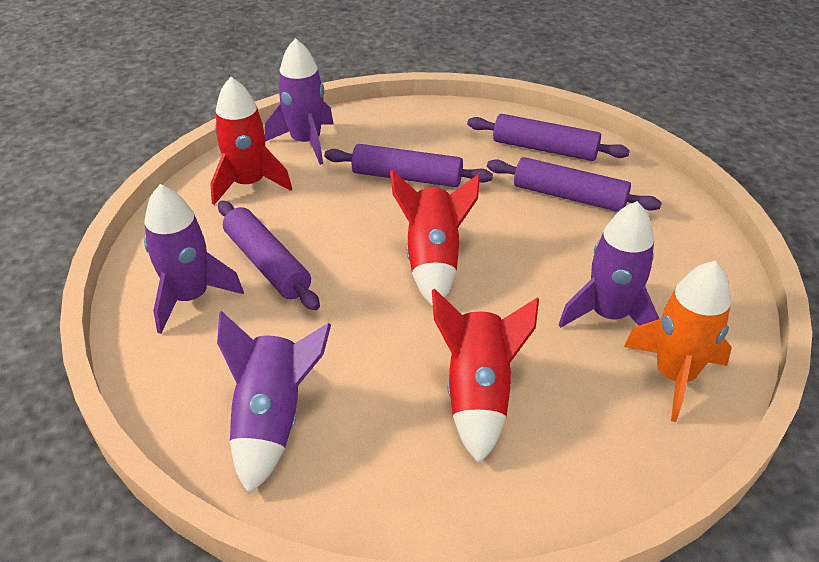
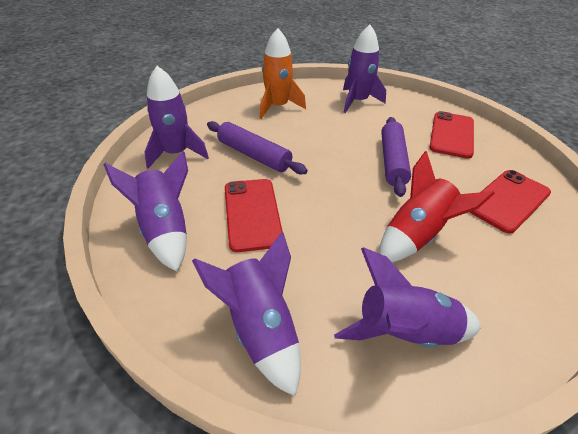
purple rocket: 4 -> 5
purple rolling pin: 4 -> 2
red phone: 0 -> 3
red rocket: 3 -> 1

